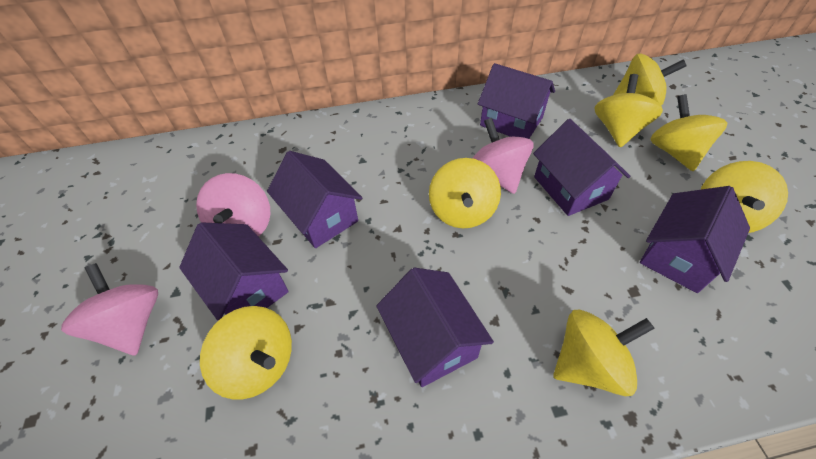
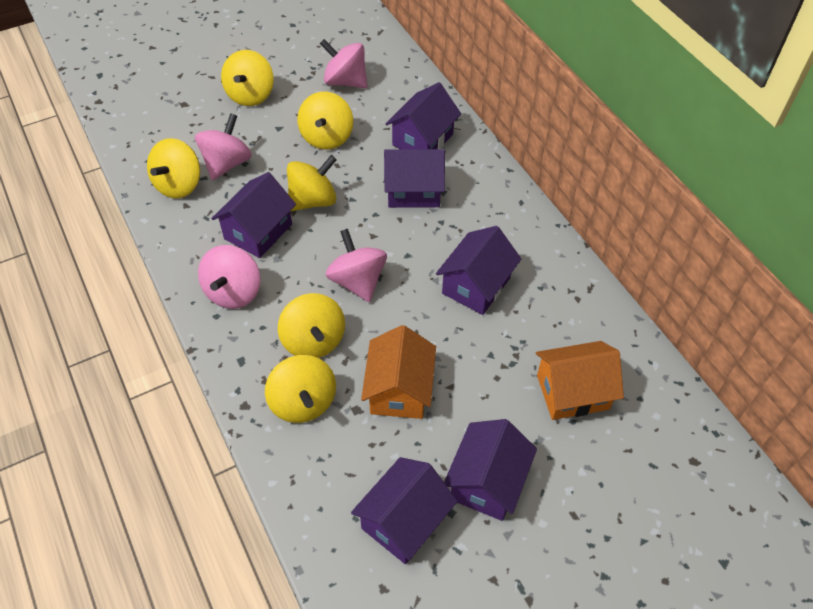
orange house: 0 -> 2
pink spinning top: 3 -> 4
yellow spinning top: 7 -> 6

